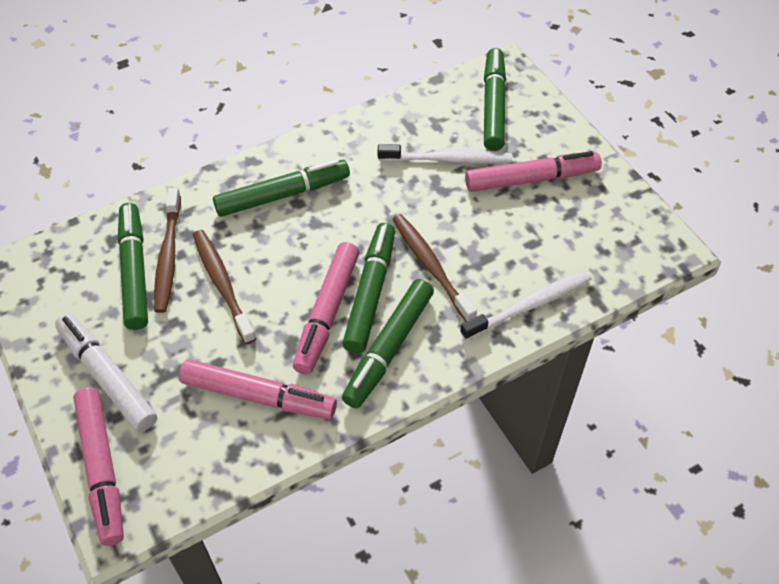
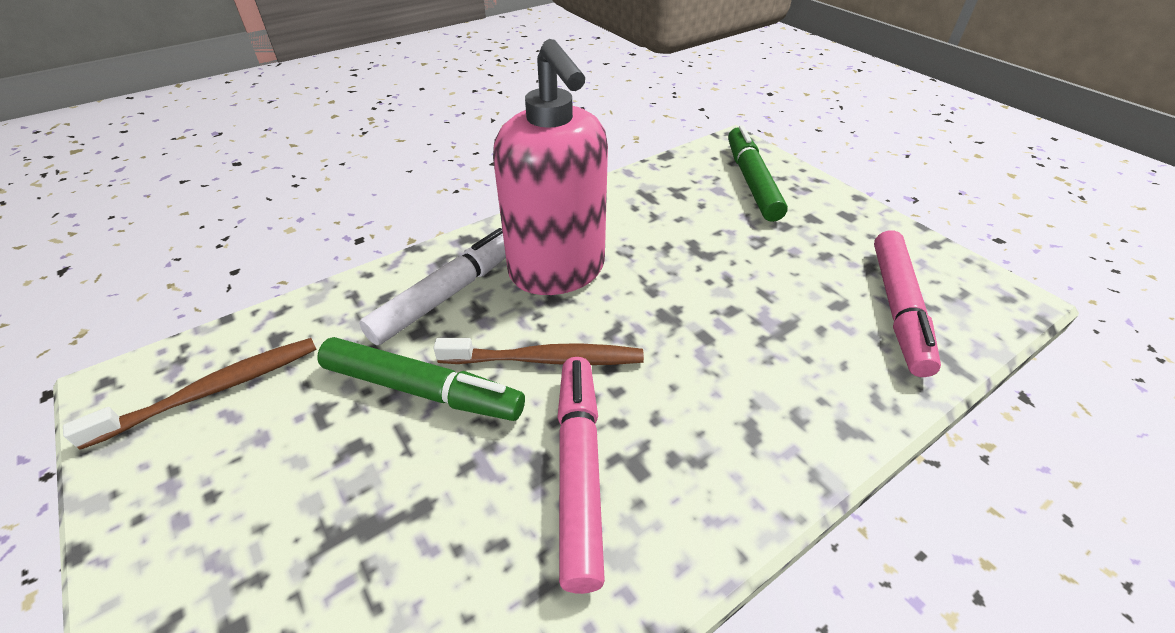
brown toothbrush: 3 -> 2
green marker: 5 -> 2
pink marker: 4 -> 2
pink soap dispenser: 0 -> 1
white toothbrush: 2 -> 0

